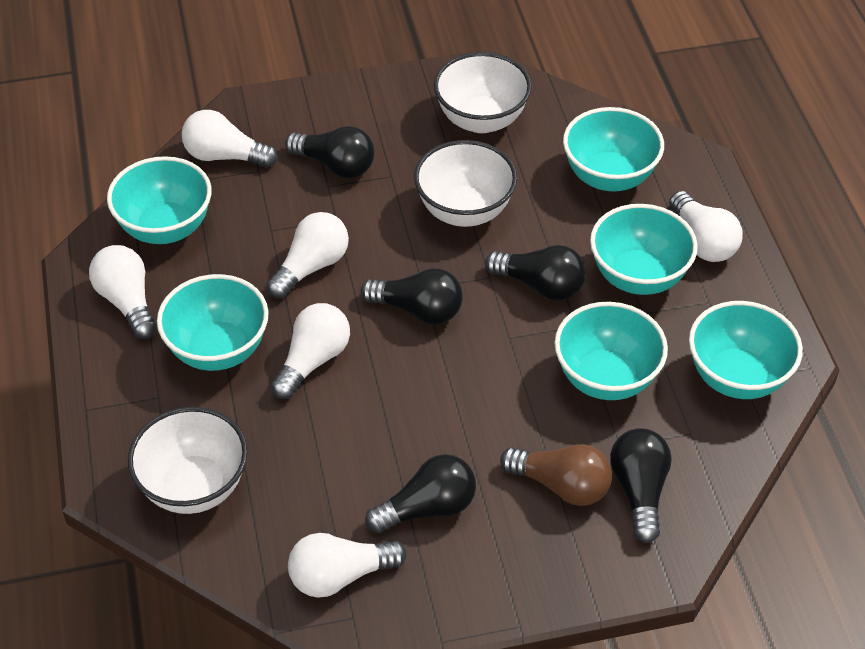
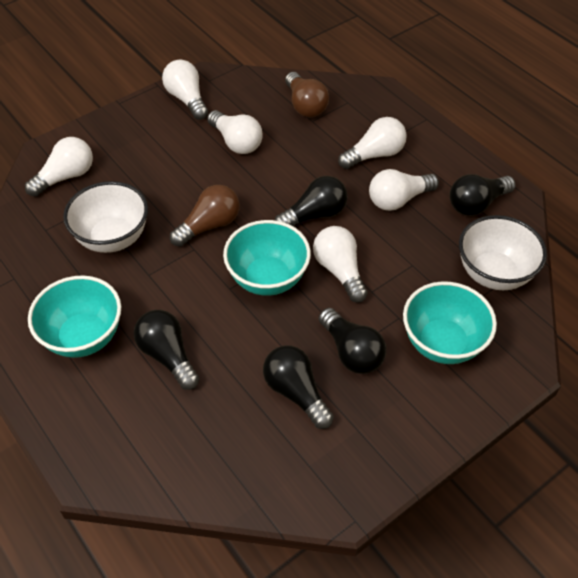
brown light bulb: 1 -> 2
turquoise bowl: 6 -> 3
white bowl: 3 -> 2

